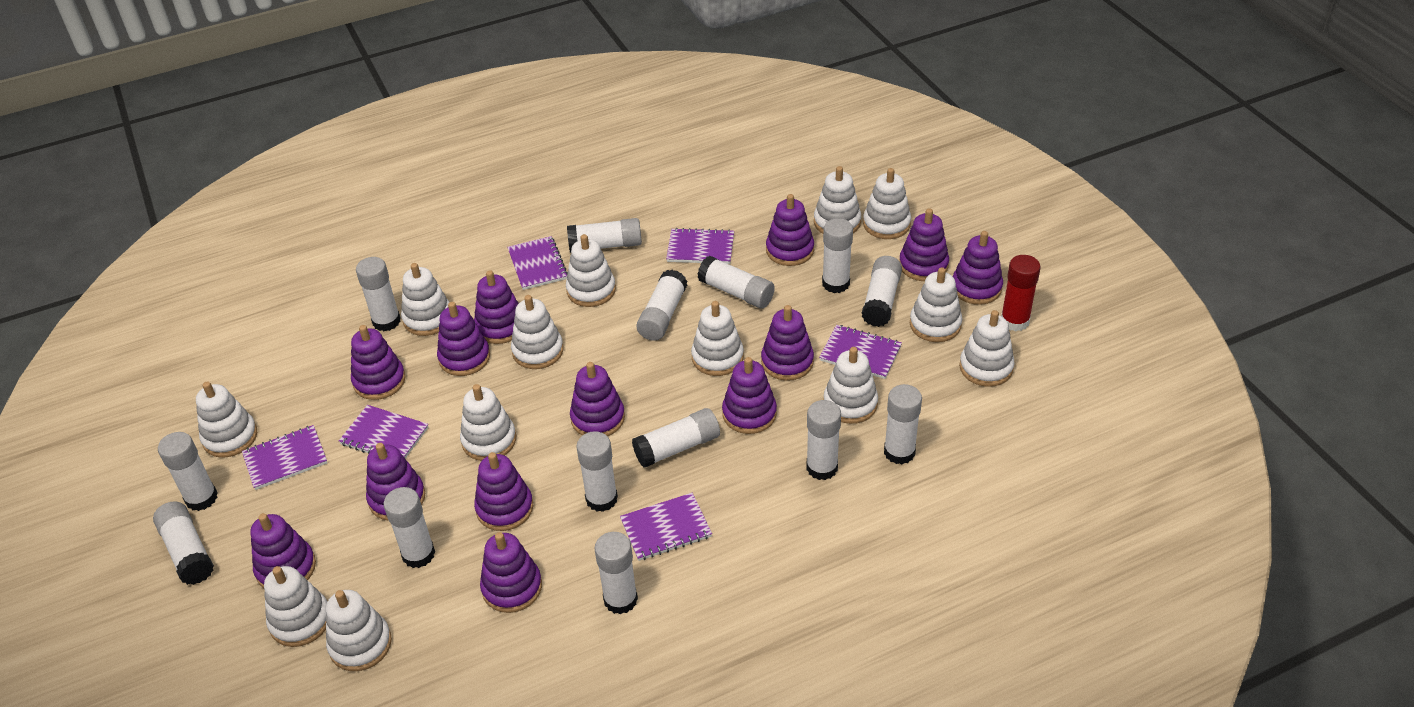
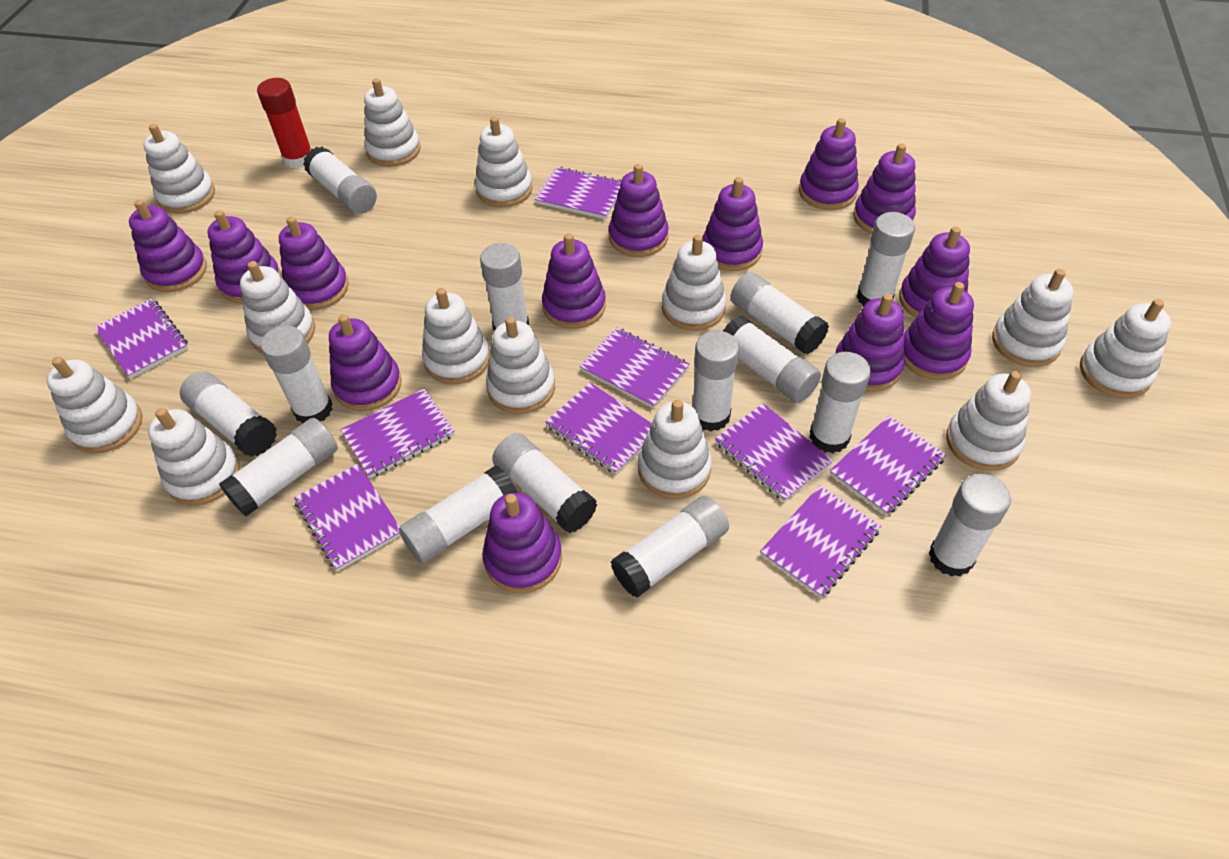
purple notebook: 6 -> 9

